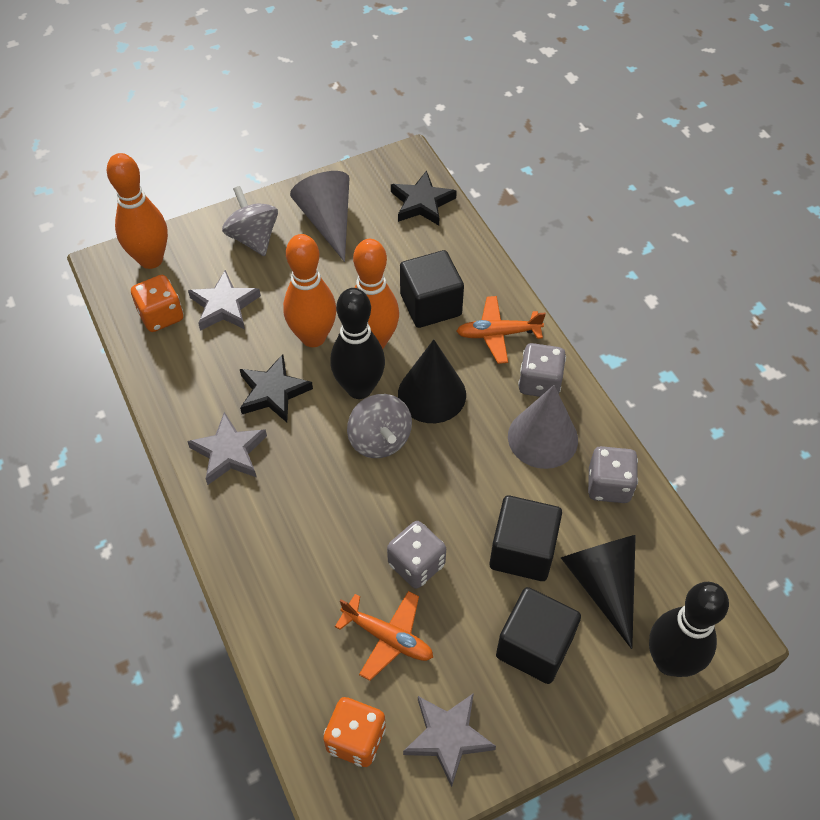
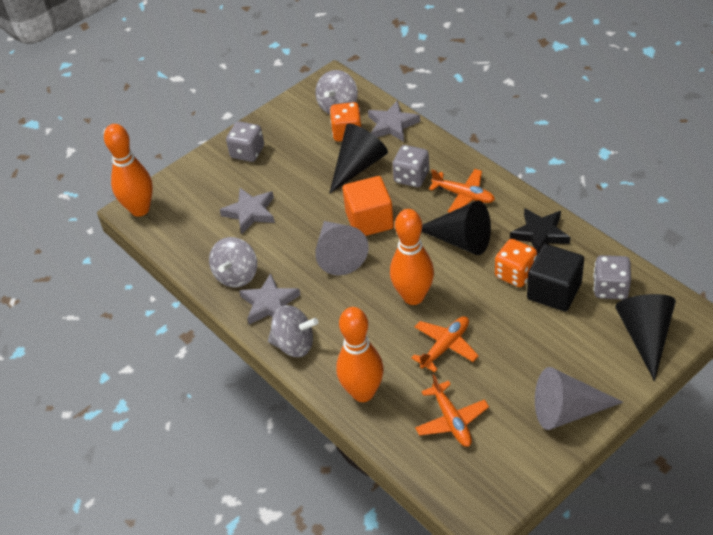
black bowling pin: 2 -> 0
black cone: 2 -> 3
black cube: 3 -> 1
black star: 2 -> 1
grey spinning top: 2 -> 3
orange cube: 0 -> 1
orange plane: 2 -> 3

